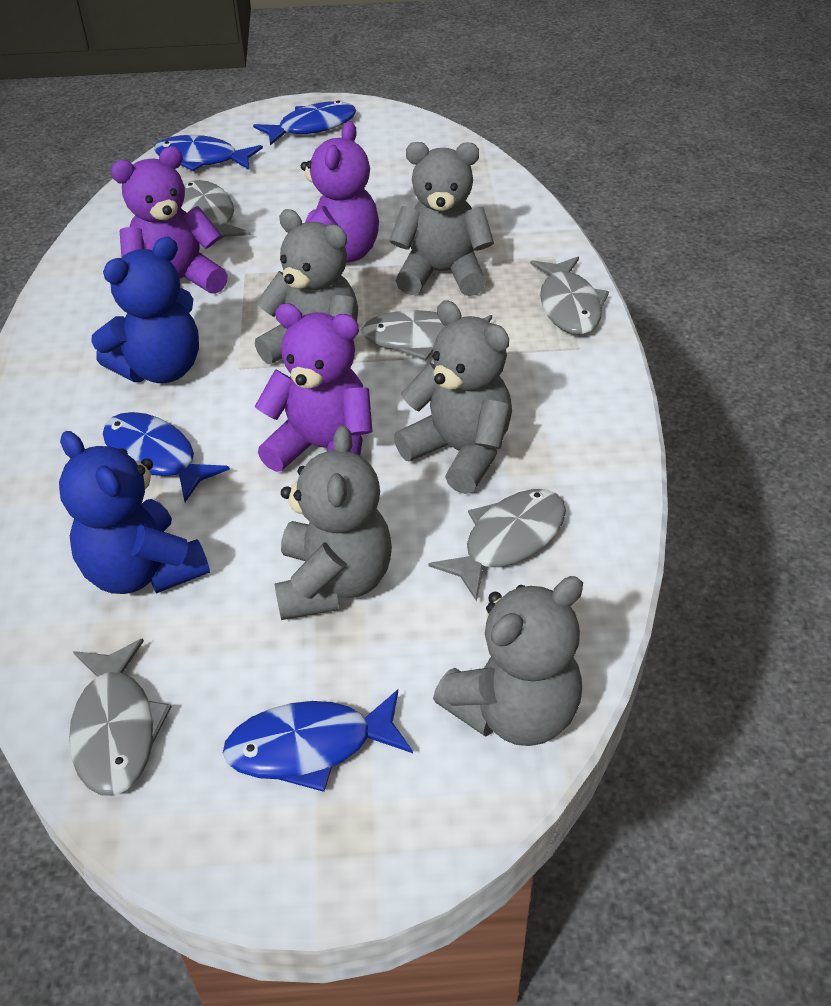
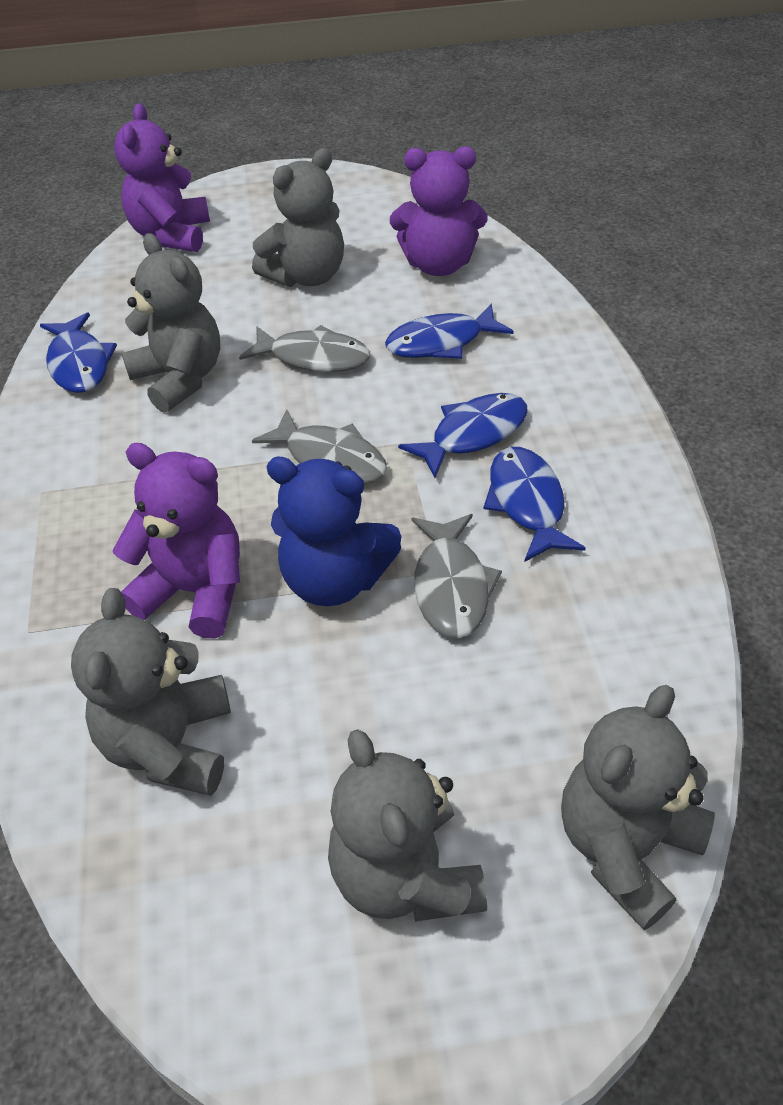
blue teddy bear: 2 -> 1
grey fish: 5 -> 3

